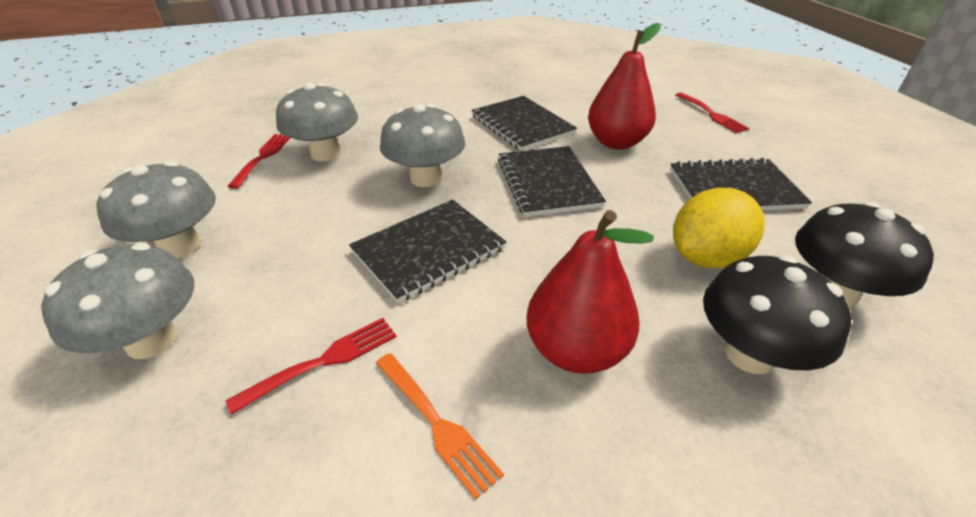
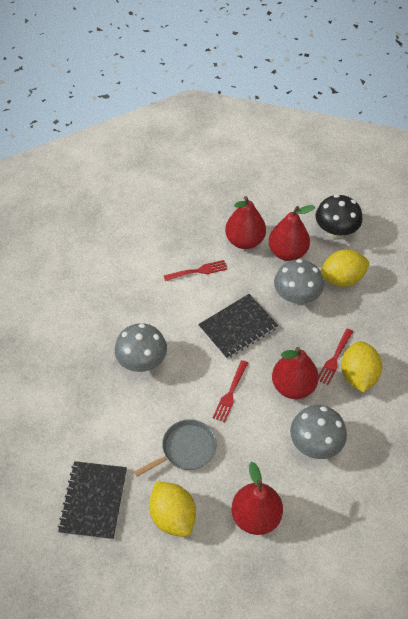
black mushroom: 2 -> 1
black notebook: 4 -> 2
grey mushroom: 4 -> 3
grey pan: 0 -> 1
orange fork: 1 -> 0
red pear: 2 -> 4
yellow lemon: 1 -> 3

